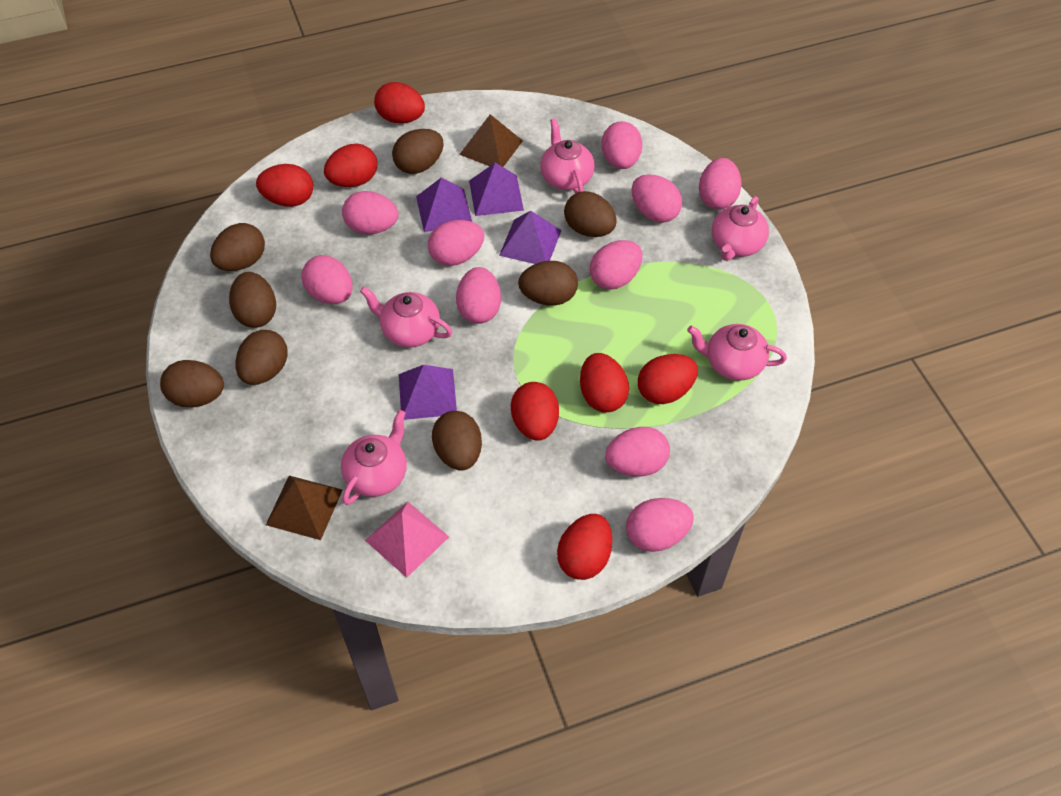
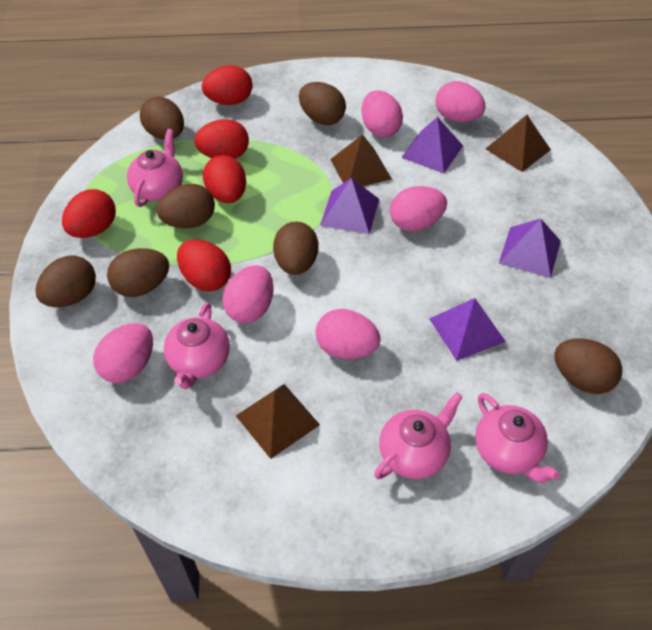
brown egg: 8 -> 7
brown pyramid: 2 -> 3
pink egg: 10 -> 6
pink pyramid: 1 -> 0
pink teapot: 5 -> 4
red egg: 7 -> 5

